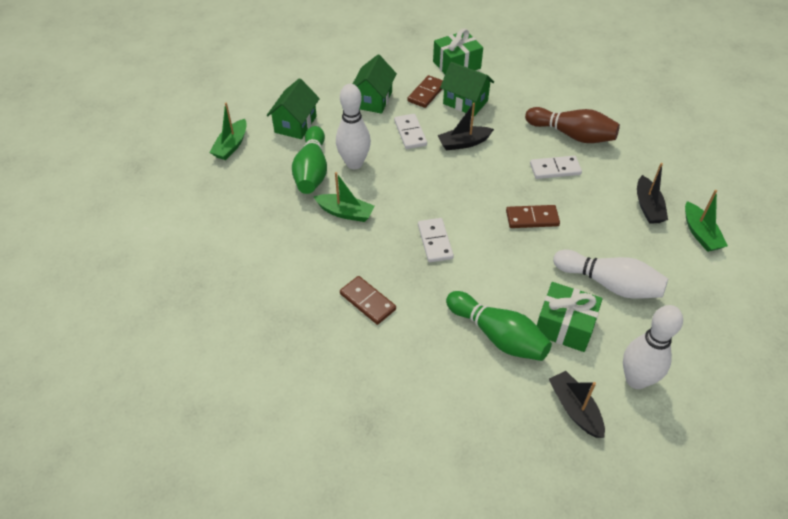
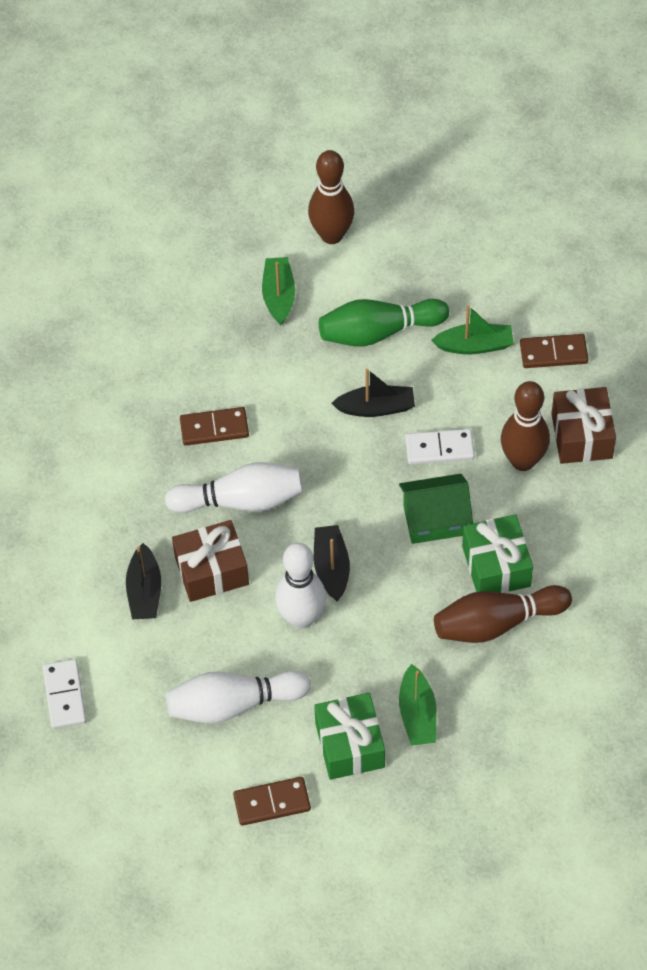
brown bowling pin: 1 -> 3
brown gift: 0 -> 2
green bowling pin: 2 -> 1
green house: 3 -> 1
white domino: 3 -> 2

